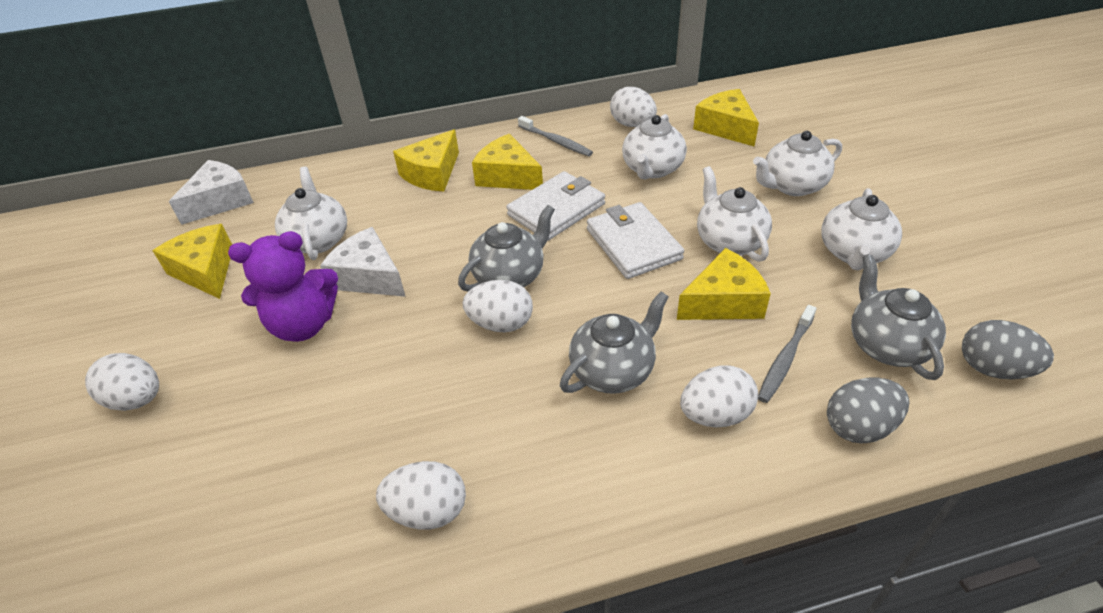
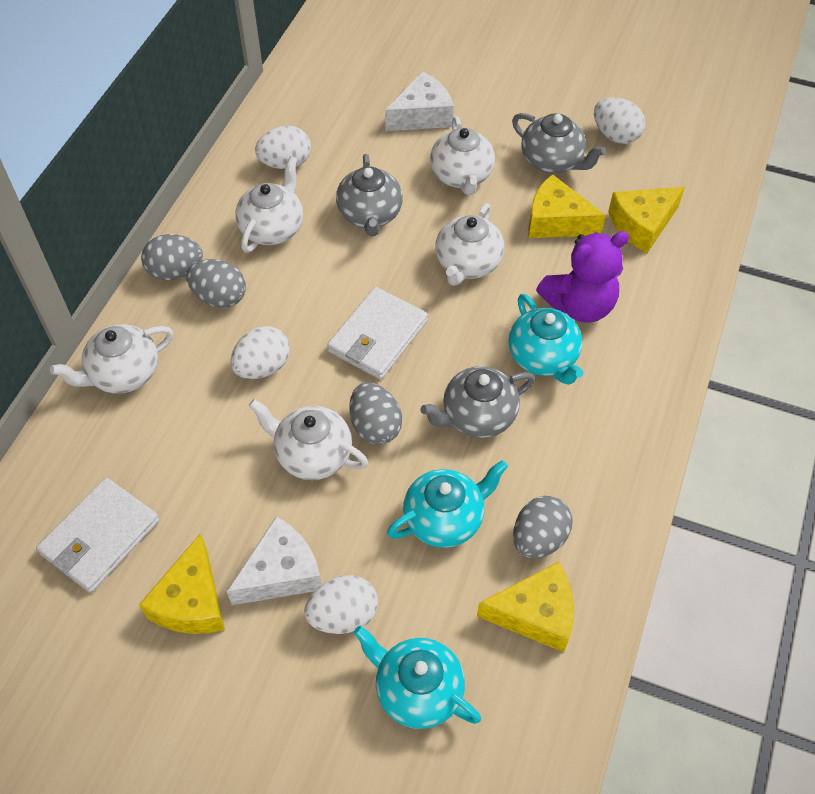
grey egg: 2 -> 4
grey toothbrush: 2 -> 0
turquoise teapot: 0 -> 3
white egg: 5 -> 4
yellow cheese: 5 -> 4

